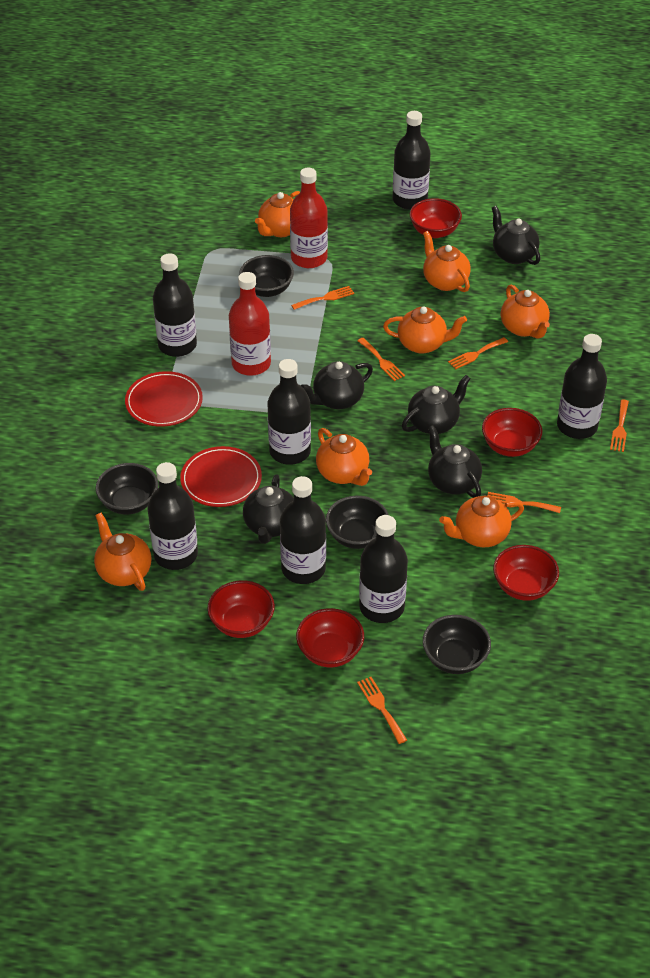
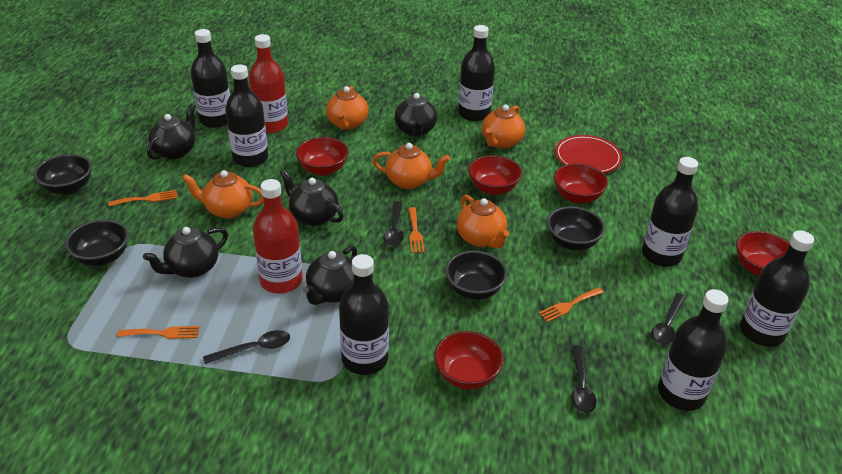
black spoon: 0 -> 4
orange fork: 6 -> 4
orange teapot: 7 -> 5
red plate: 2 -> 1

